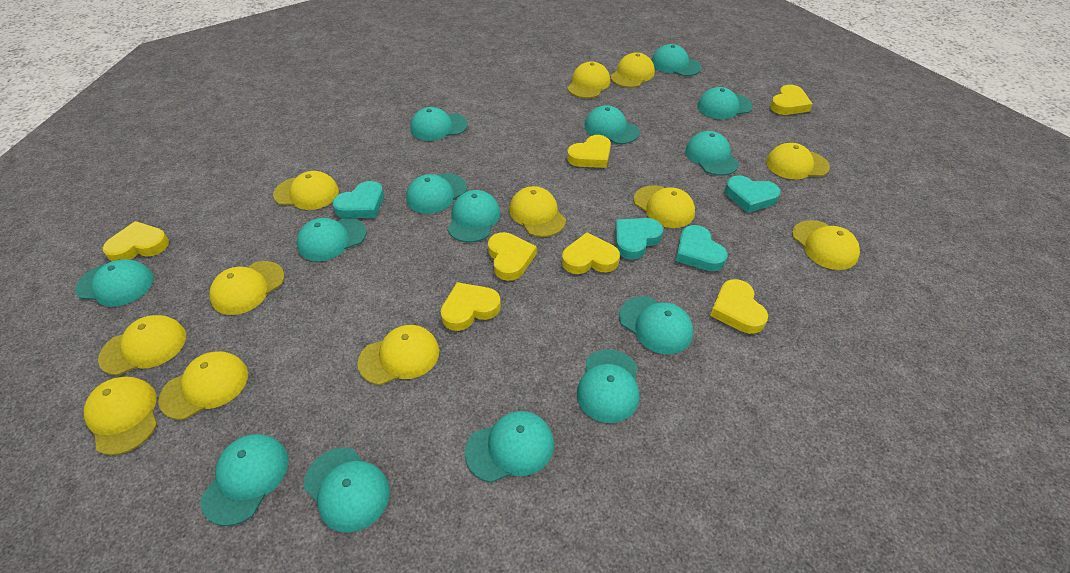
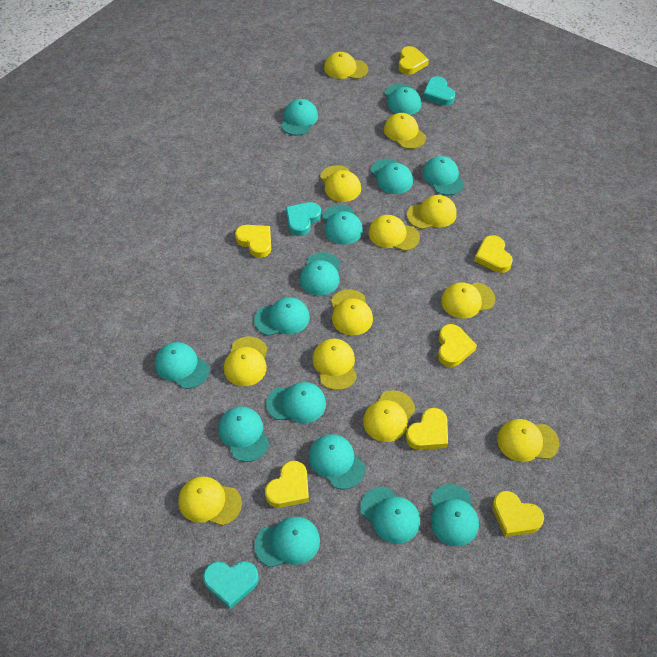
turquoise heart: 4 -> 3

